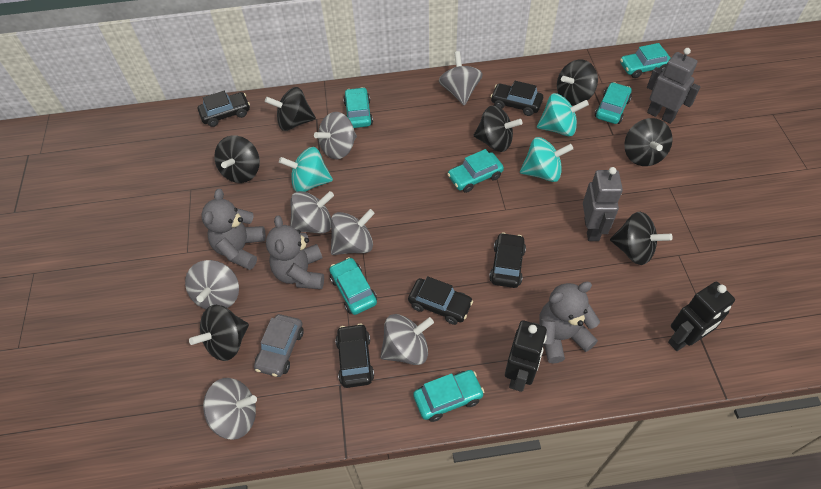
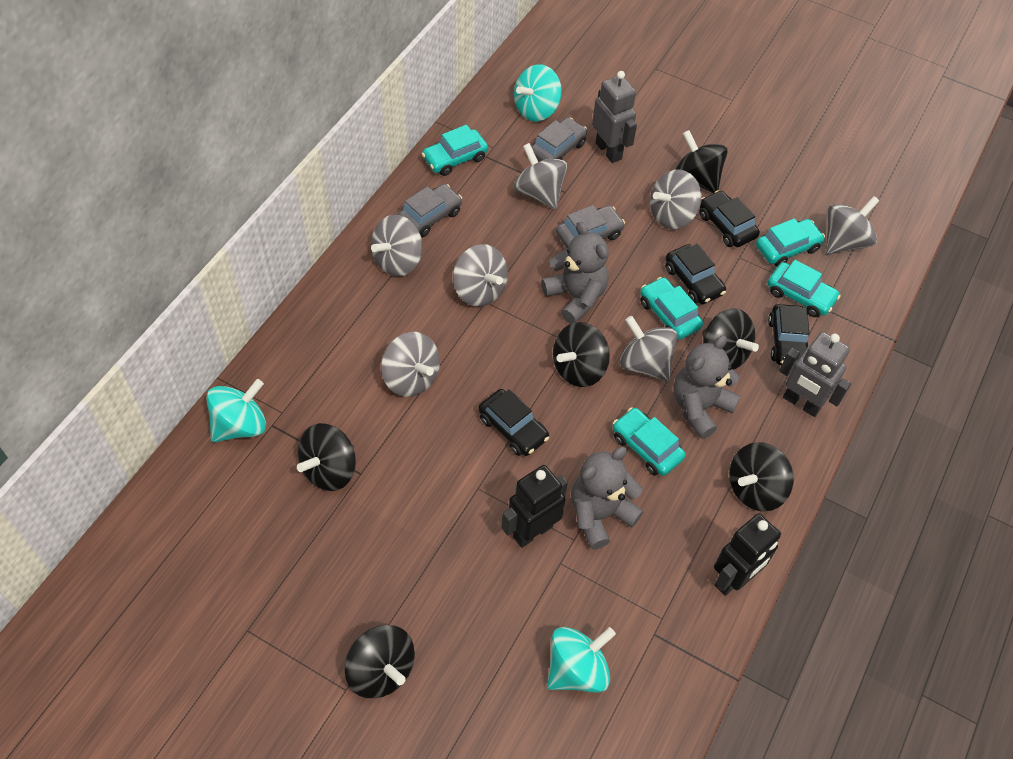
black car: 5 -> 4
black spinning top: 7 -> 6
grey car: 1 -> 3
turquoise car: 6 -> 5

